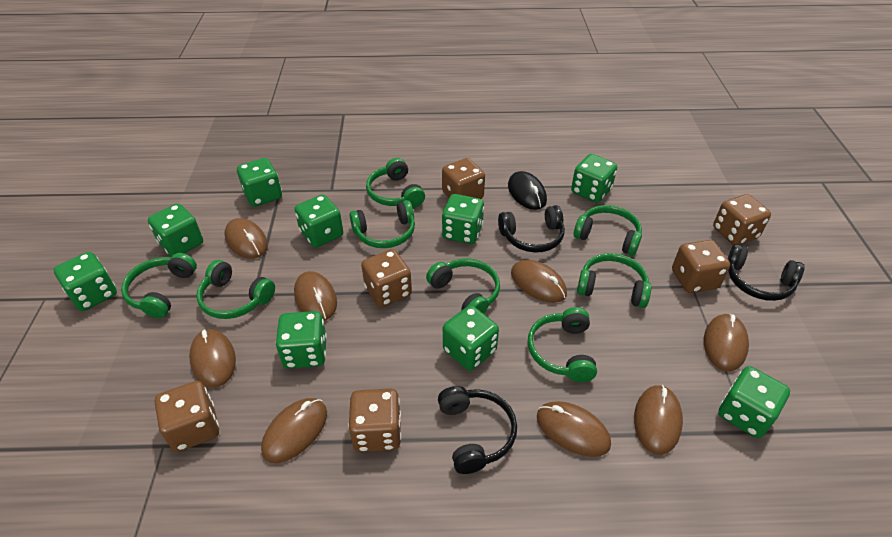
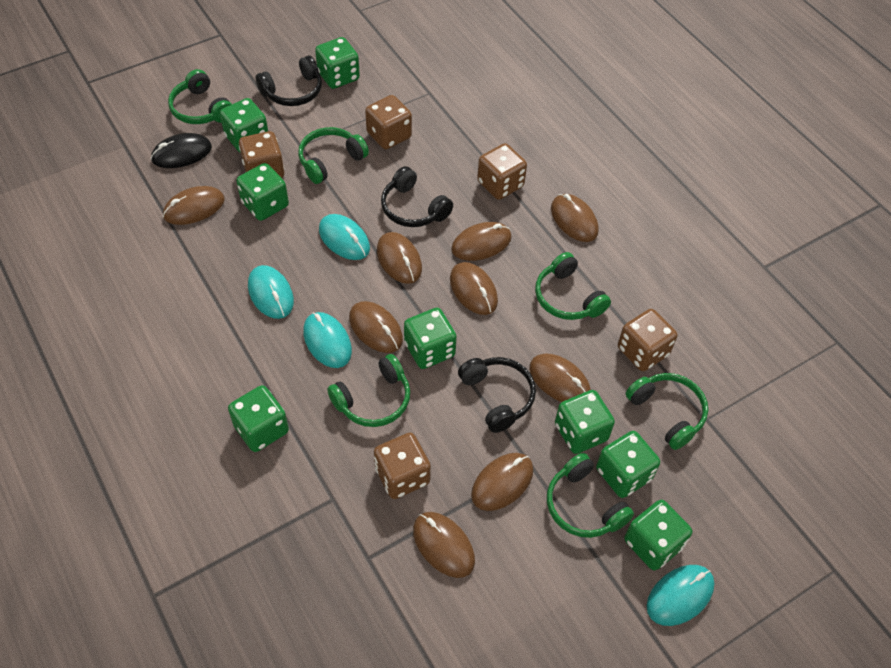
brown dice: 6 -> 5
brown mouse: 8 -> 9
green dice: 9 -> 8
green headphones: 8 -> 6
turquoise mouse: 0 -> 4

